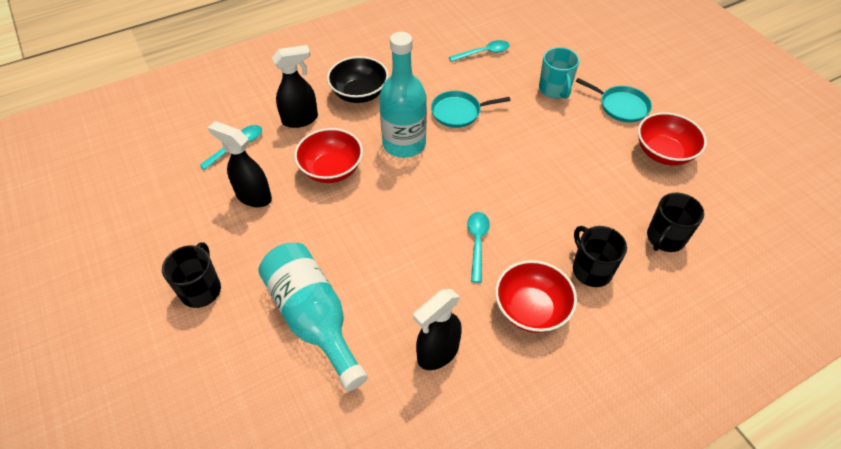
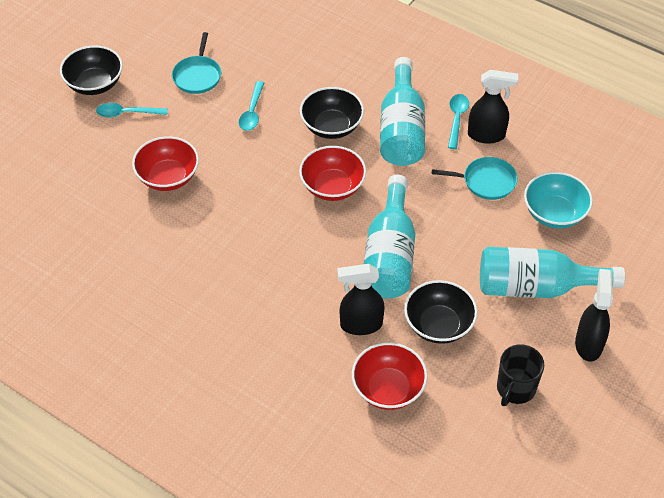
black bowl: 1 -> 3
black mug: 3 -> 1
turquoise bottle: 2 -> 3
turquoise bowl: 0 -> 1
turquoise mug: 1 -> 0

